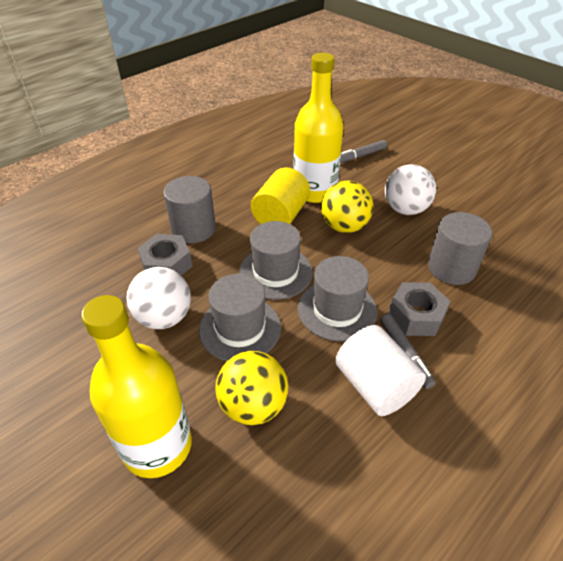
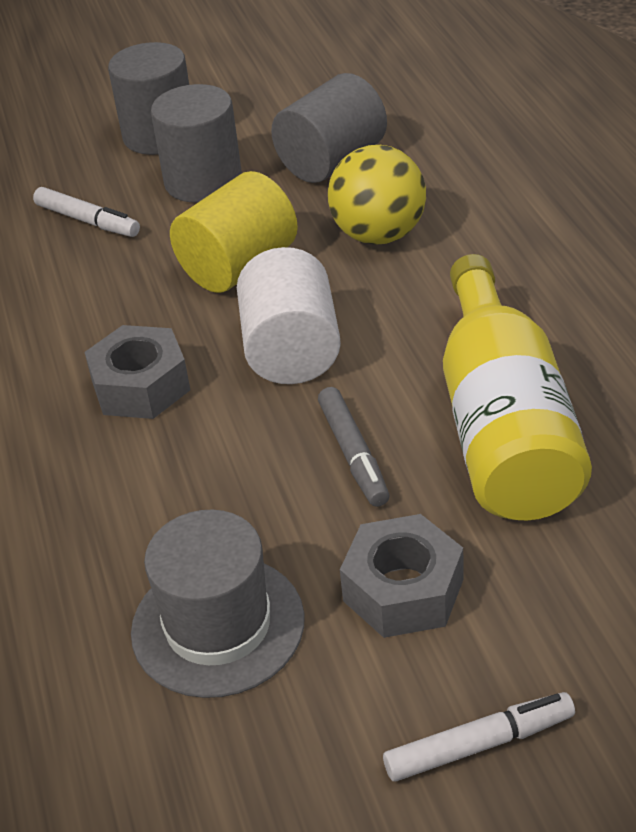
grey cylinder: 2 -> 3
grey hat: 3 -> 1
grey marker: 2 -> 1
white ball: 2 -> 0
white marker: 0 -> 2
yellow ball: 2 -> 1
yellow bottle: 2 -> 1

